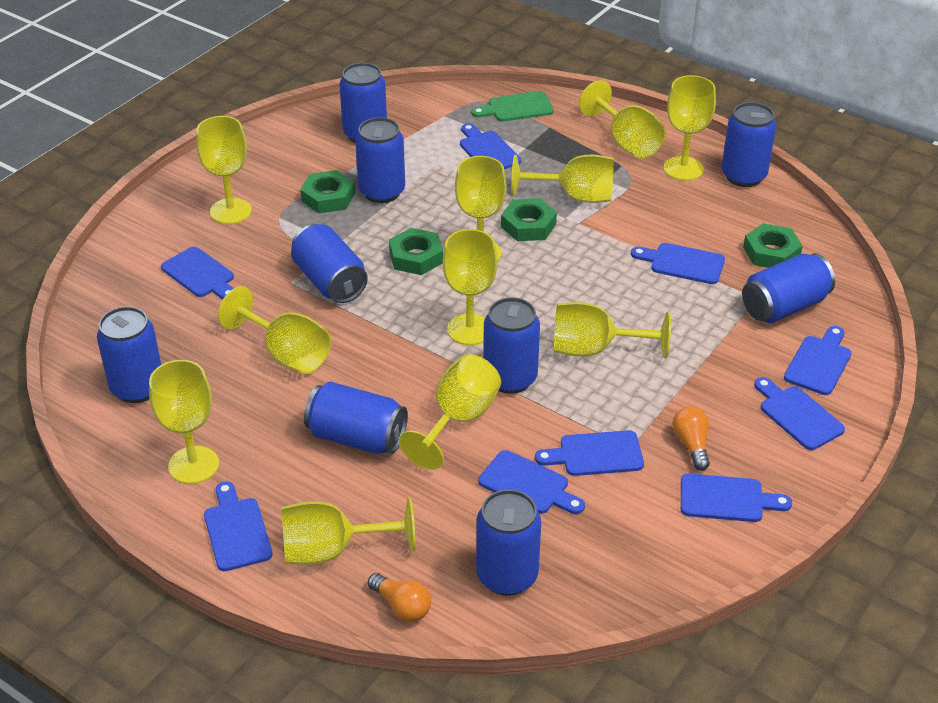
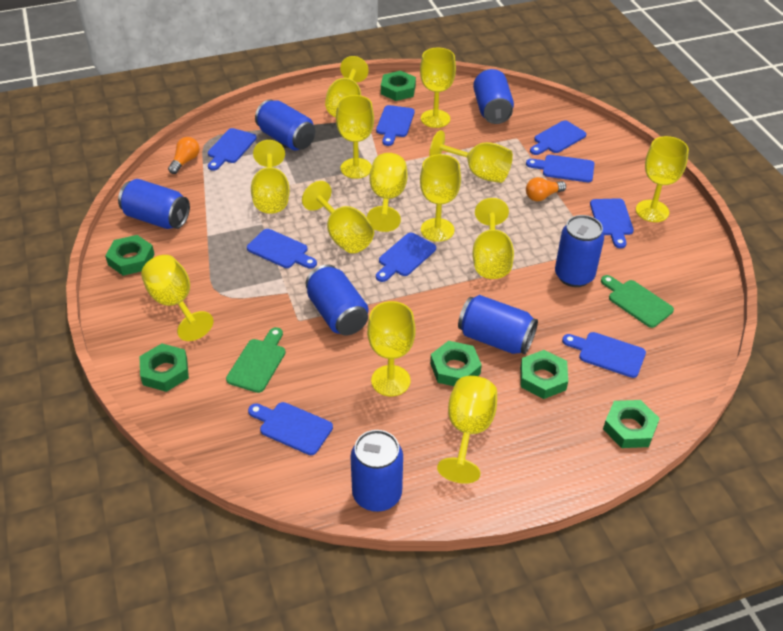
blue can: 9 -> 7
green cutting board: 1 -> 2
green nut: 4 -> 6
yellow goblet: 11 -> 13

